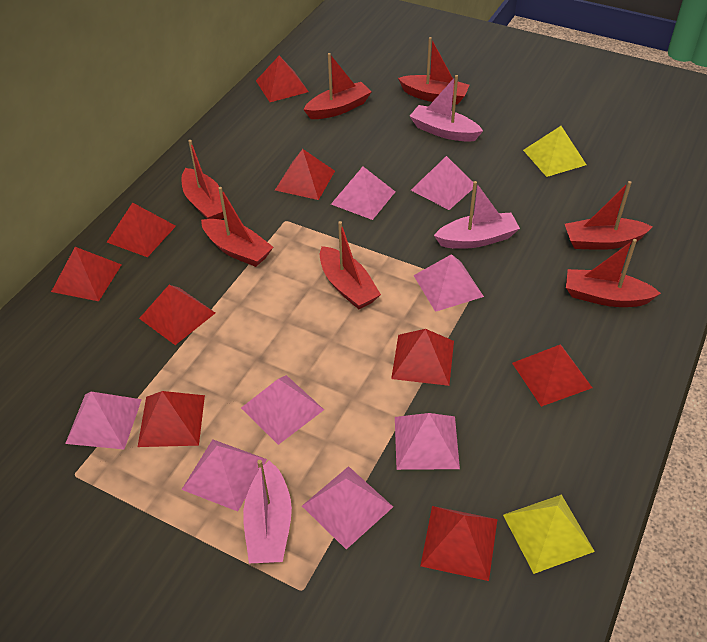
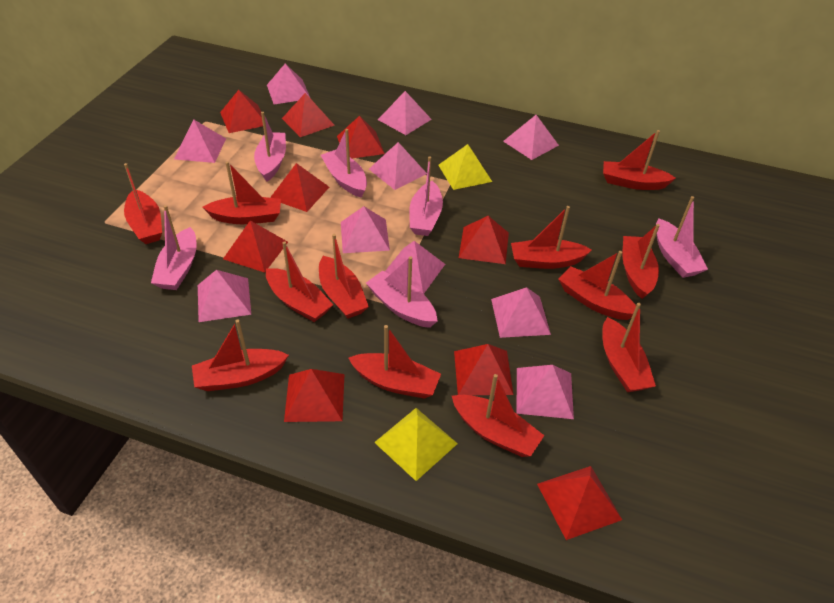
pink boat: 3 -> 6
pink pyramid: 8 -> 10
red boat: 7 -> 12

